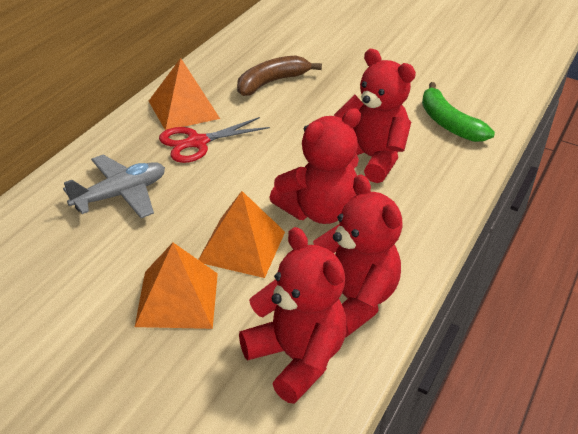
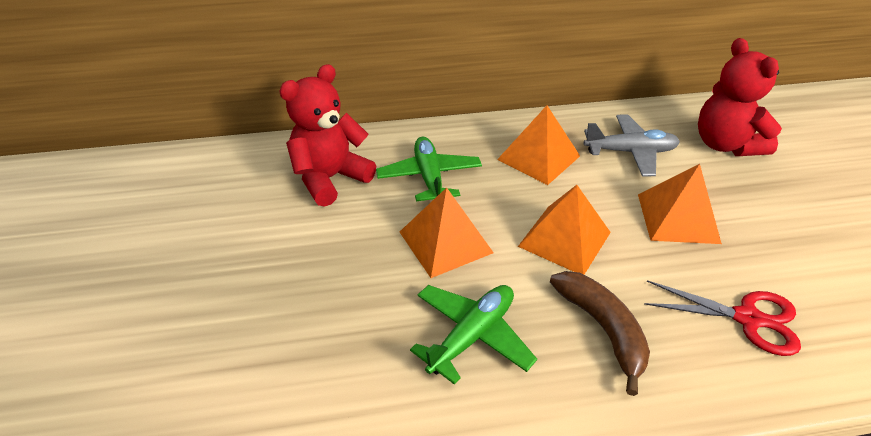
green banana: 1 -> 0
green plane: 0 -> 2
orange pyramid: 3 -> 4
red teddy bear: 4 -> 2

